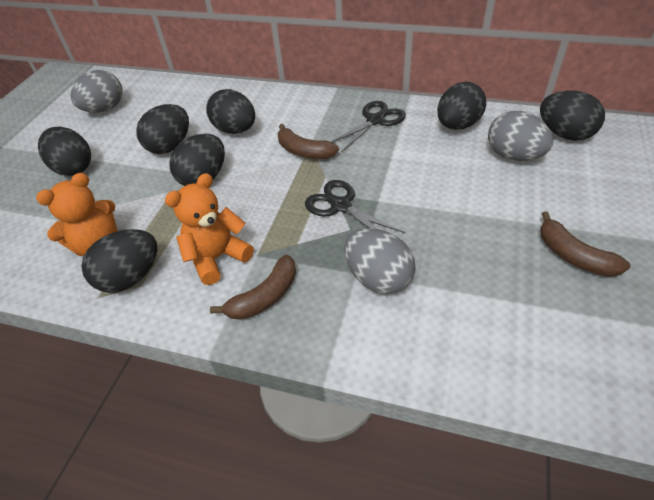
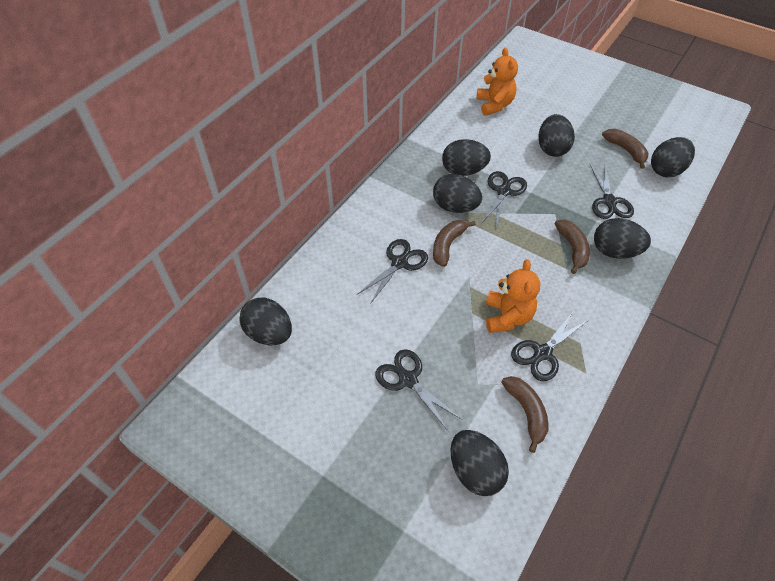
black scissors: 2 -> 5
brown banana: 3 -> 4
grey egg: 3 -> 0

